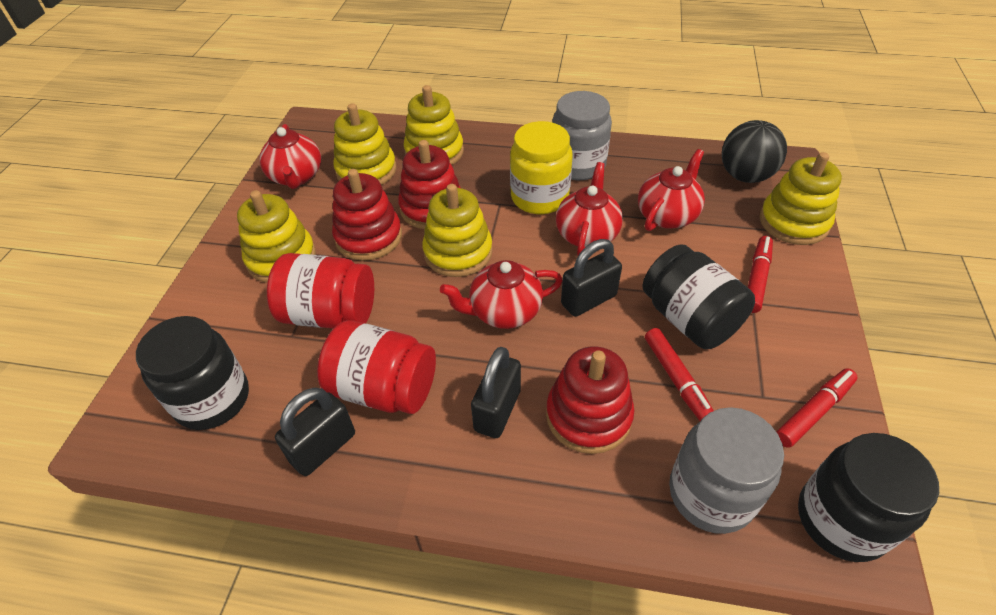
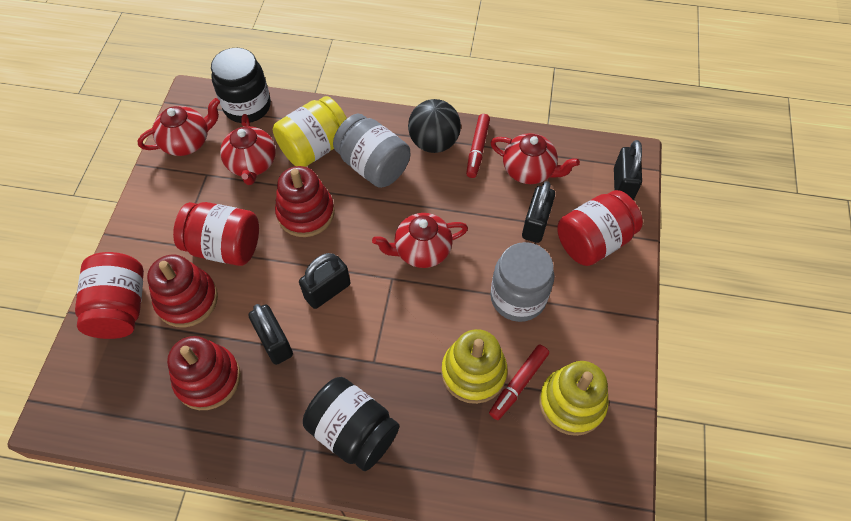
black jar: 3 -> 2
black padlock: 3 -> 4
red jar: 2 -> 3
red marker: 3 -> 2
yellow stacking toy: 5 -> 2

